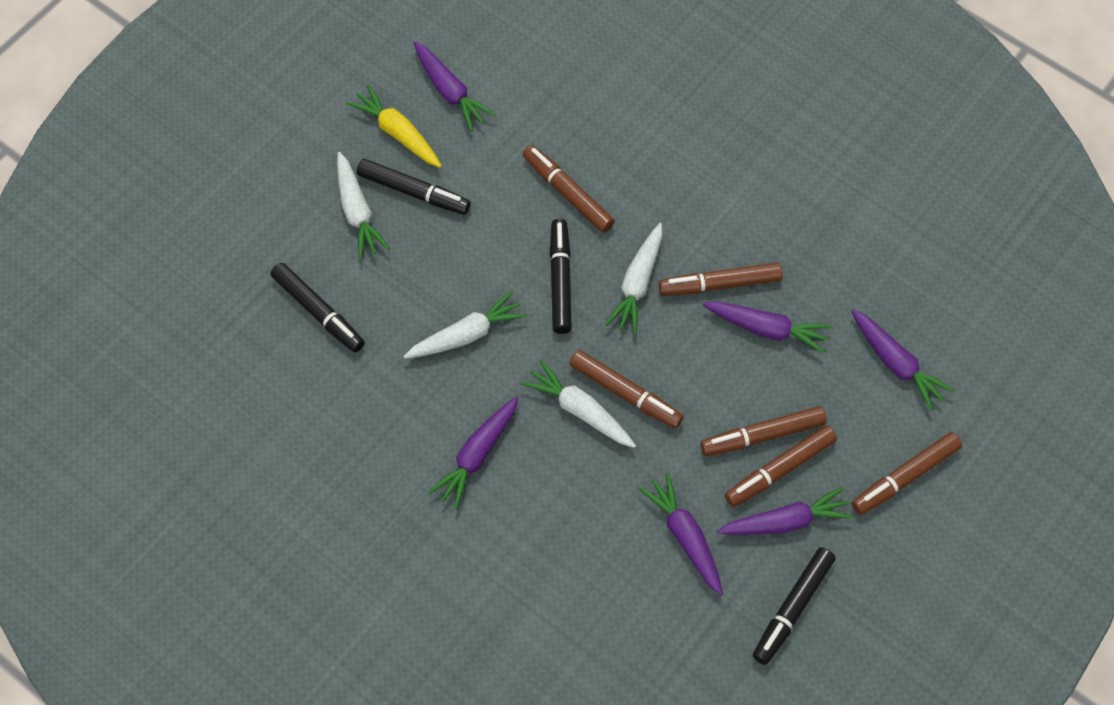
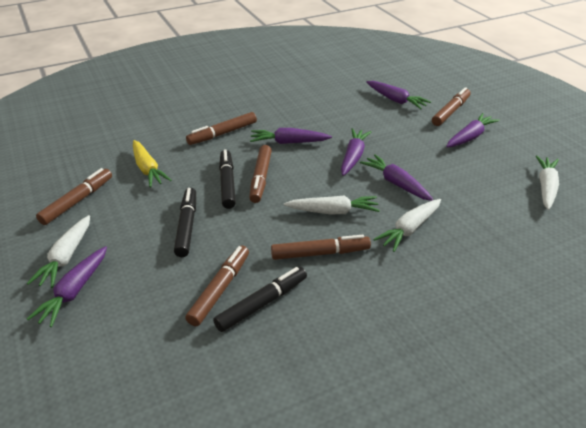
black marker: 4 -> 3

